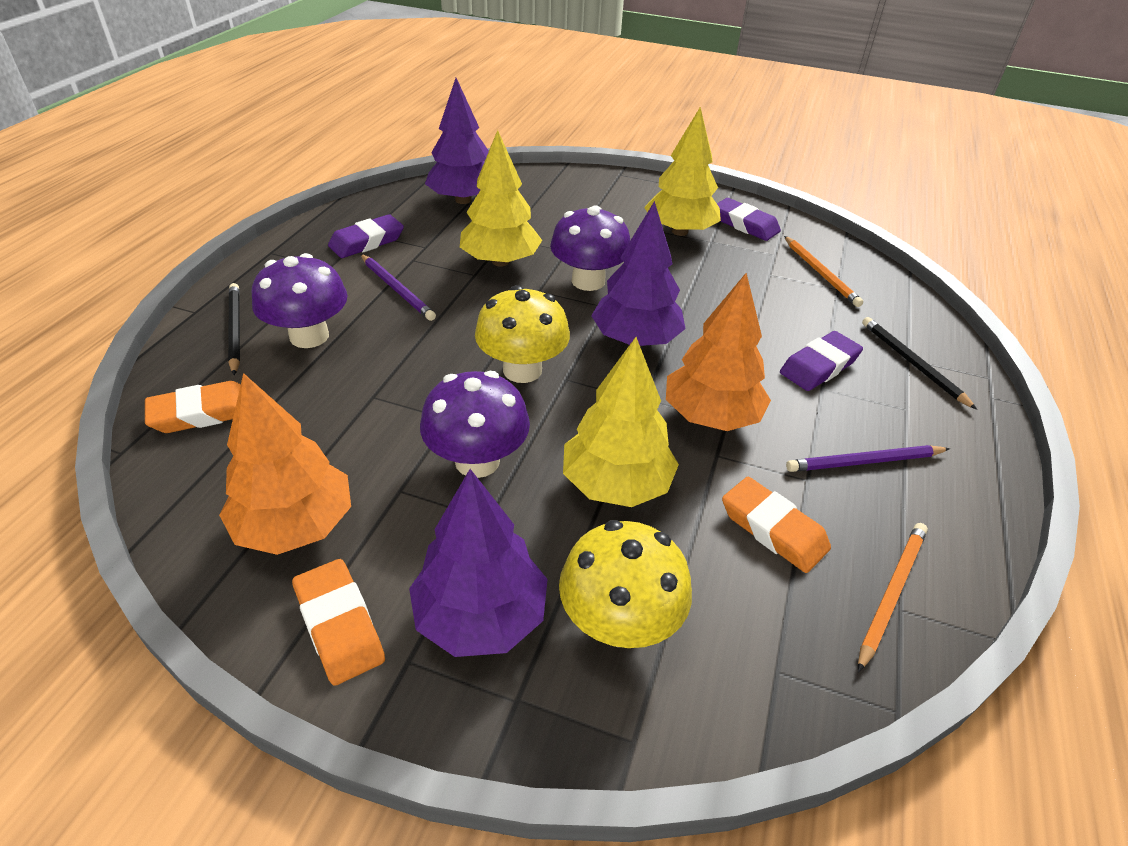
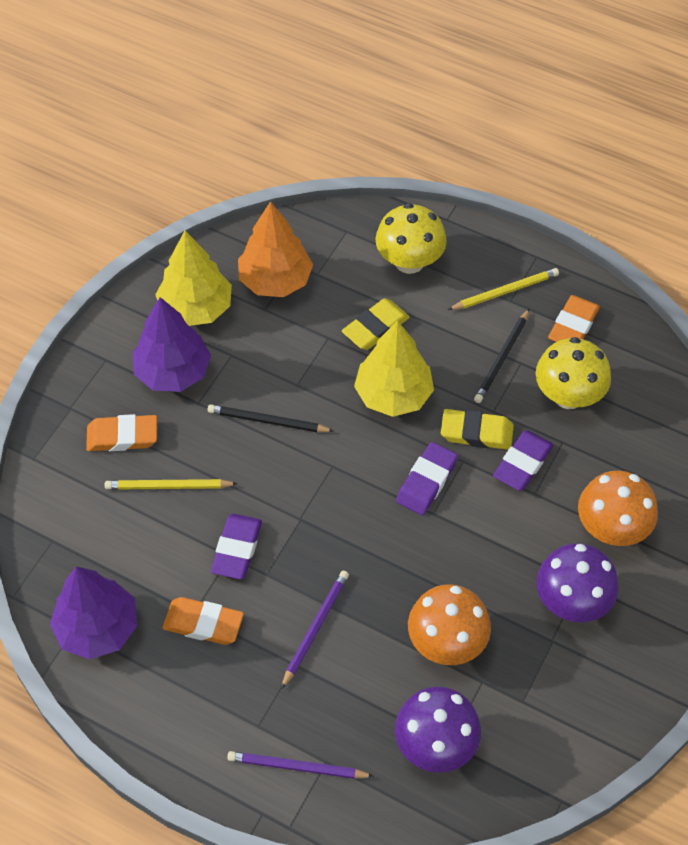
orange mushroom: 0 -> 2
orange pencil: 2 -> 0
orange tree: 2 -> 1
purple mushroom: 3 -> 2
purple tree: 3 -> 2
yellow eraser: 0 -> 2
yellow pencil: 0 -> 2
yellow tree: 3 -> 2

